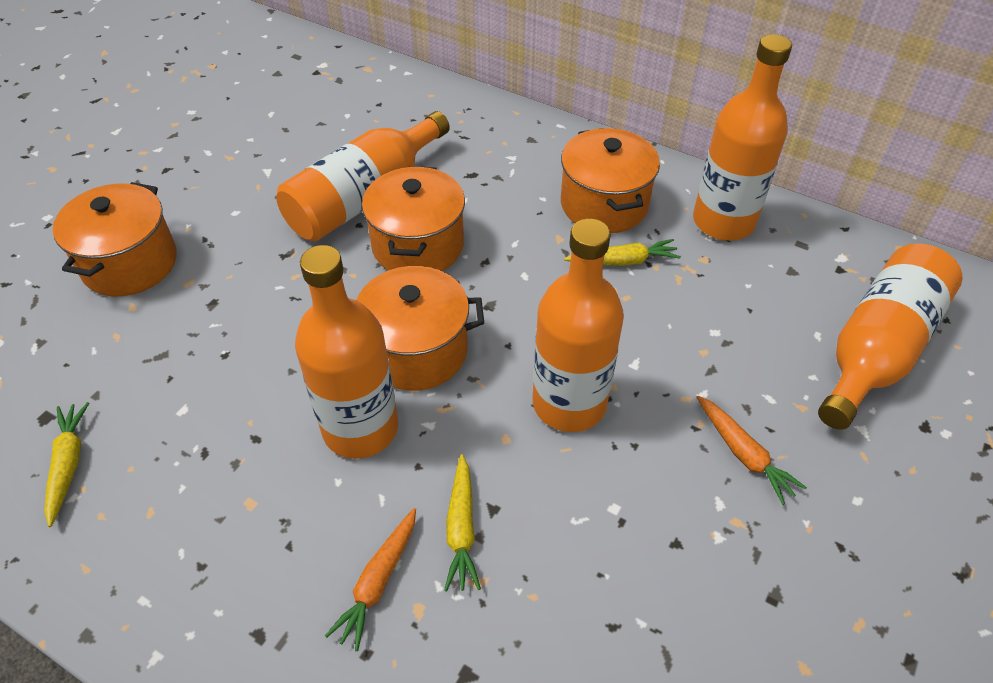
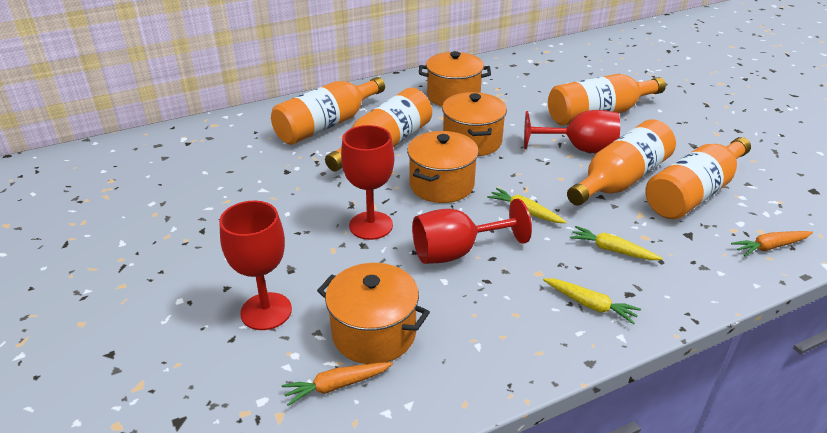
red goblet: 0 -> 4

